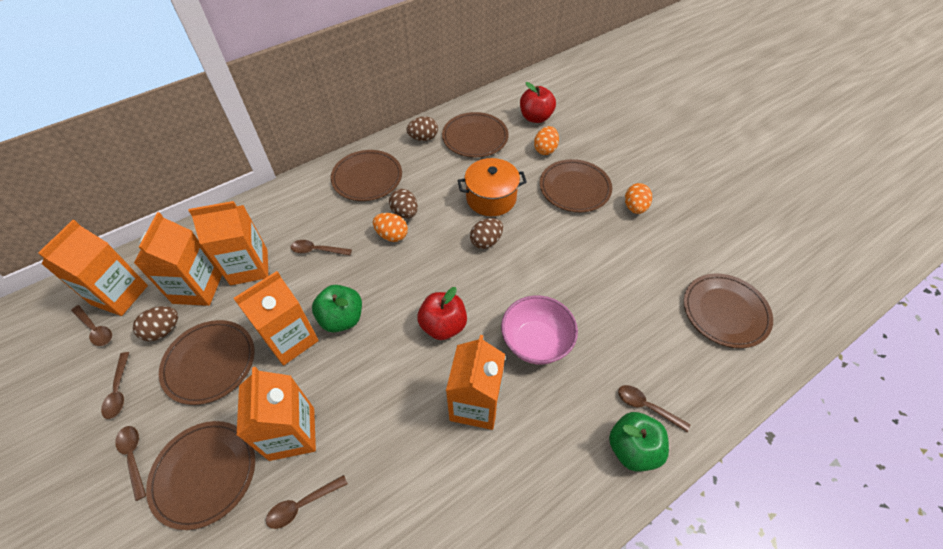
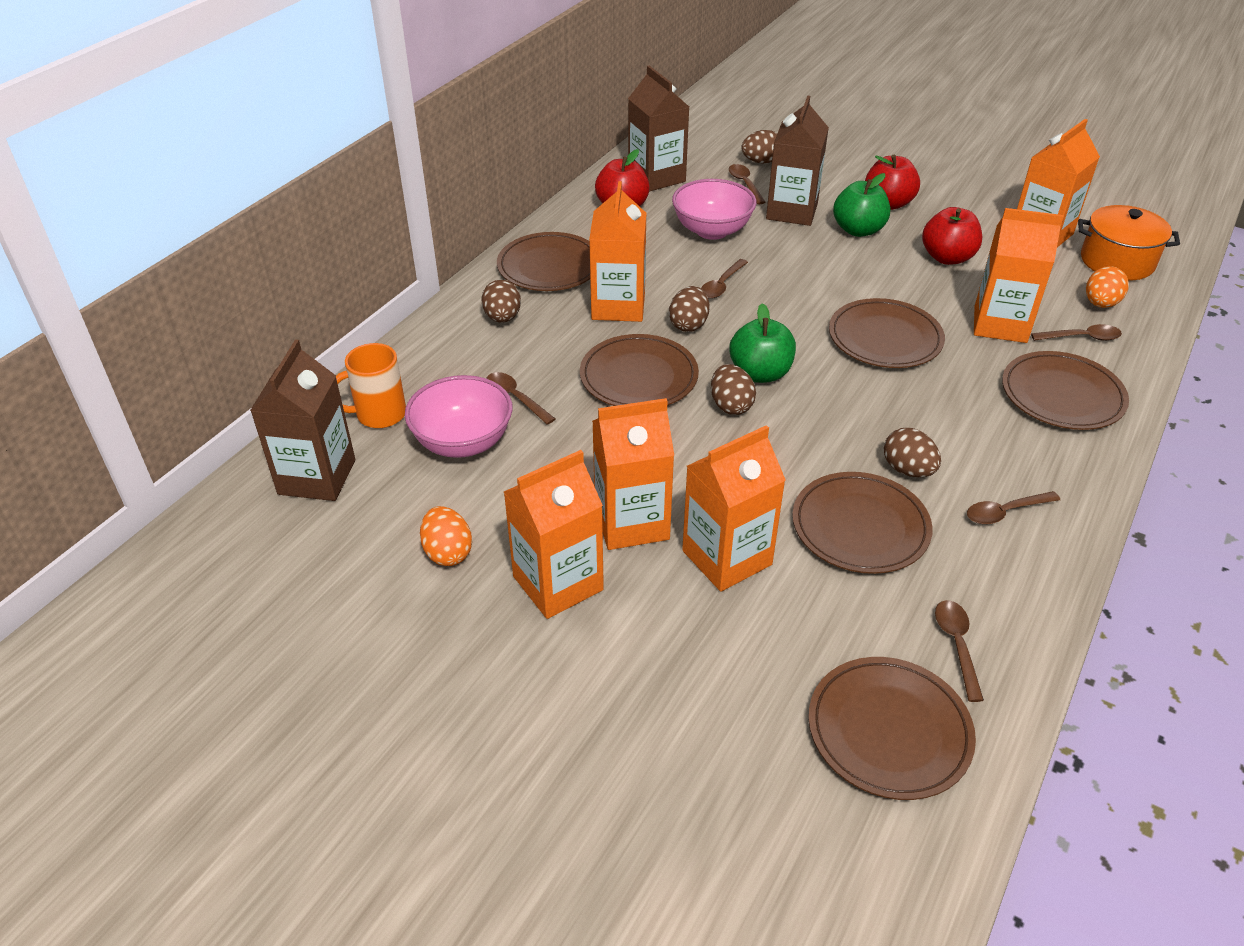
brown carton: 0 -> 3
brown egg: 4 -> 5
orange egg: 3 -> 2
orange mug: 0 -> 1
pink bowl: 1 -> 2
red apple: 2 -> 3

